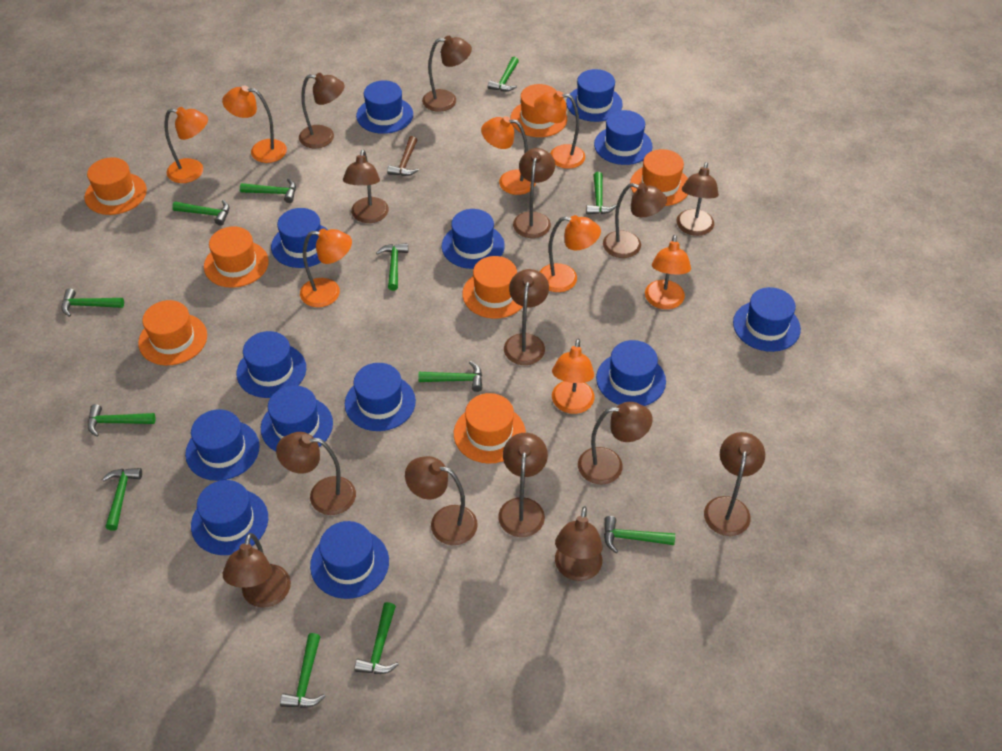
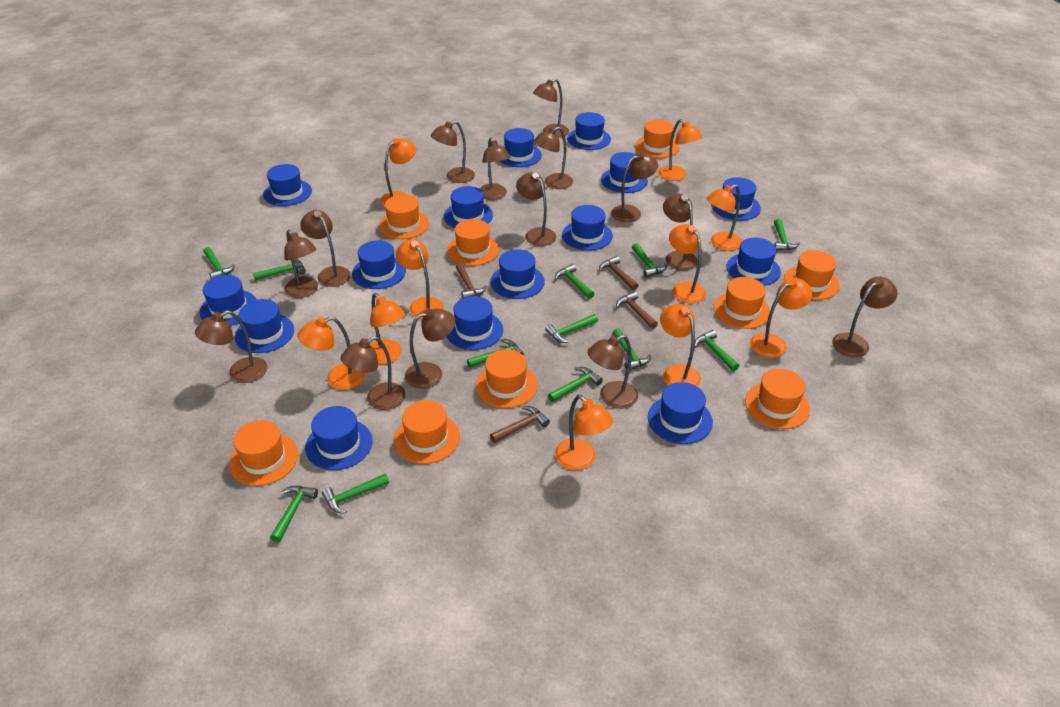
blue hat: 13 -> 15
brown hammer: 1 -> 4
orange hat: 7 -> 9
orange lamp: 8 -> 10

